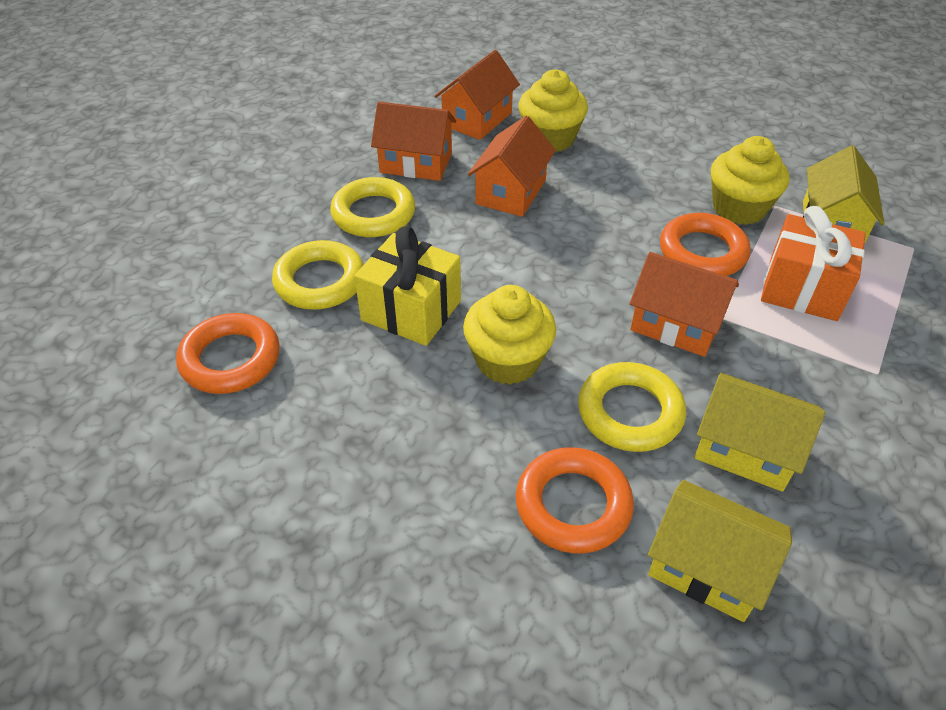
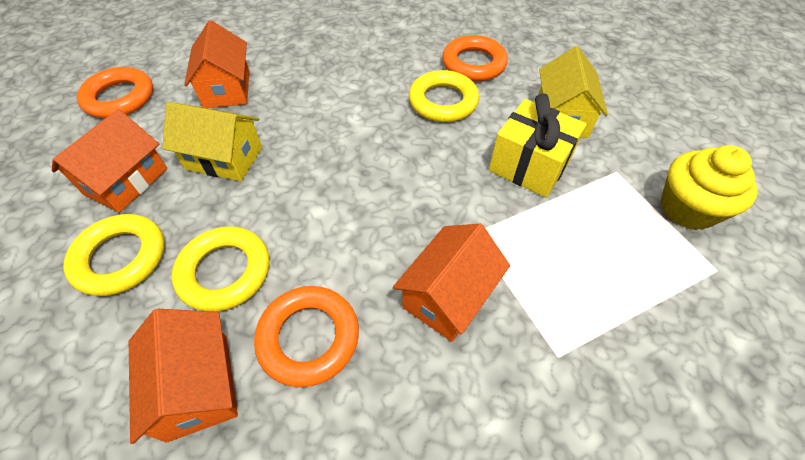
orange gift: 1 -> 0
yellow cupcake: 3 -> 1
yellow house: 3 -> 2

